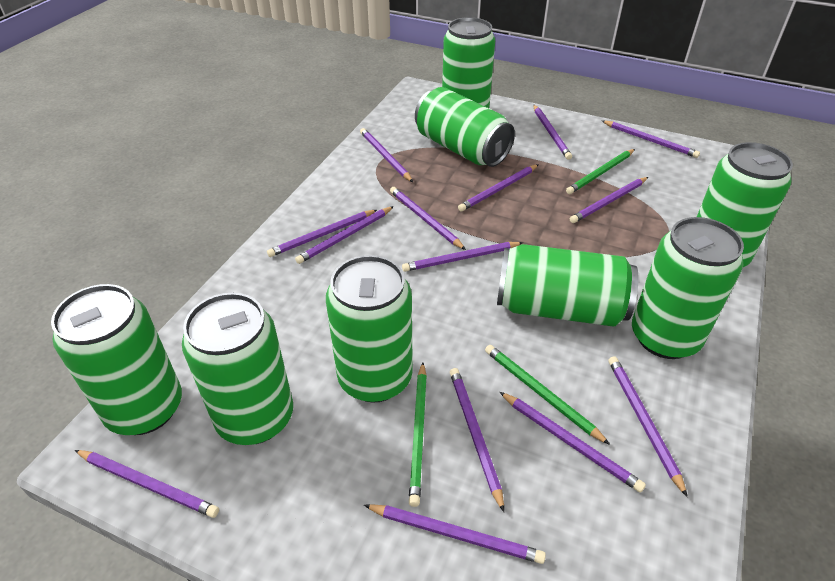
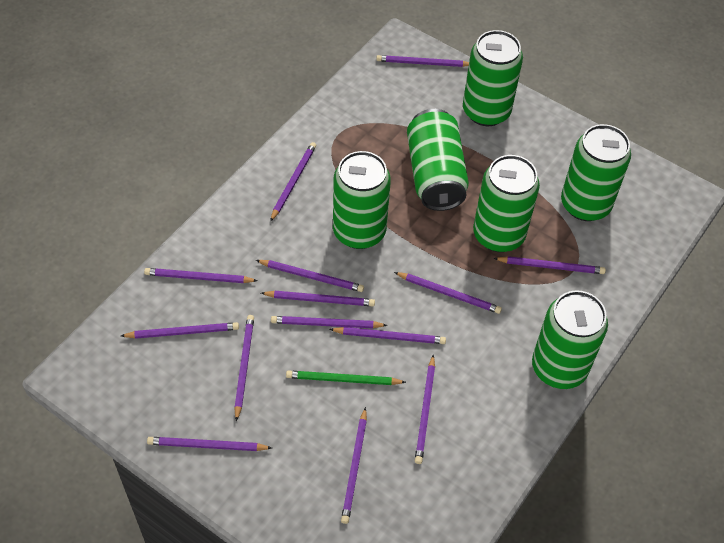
green can: 8 -> 6
green pencil: 3 -> 1

